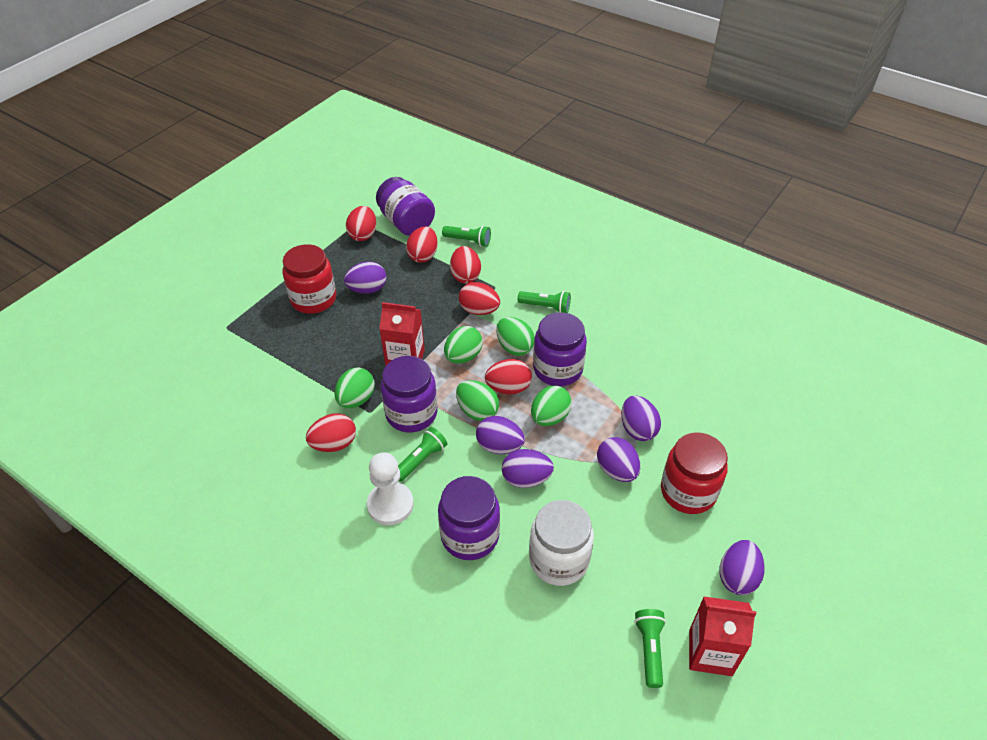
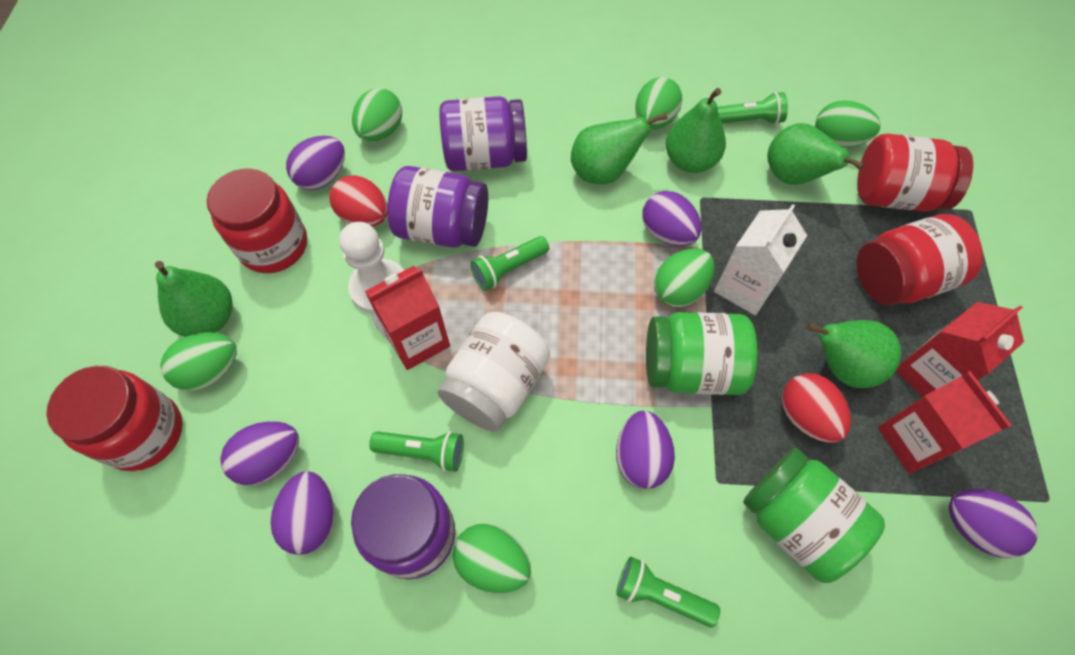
green egg: 5 -> 6
green jar: 0 -> 2
green pear: 0 -> 5
purple jar: 4 -> 3
red carton: 2 -> 3
red egg: 6 -> 2
red jar: 2 -> 4
white carton: 0 -> 1

